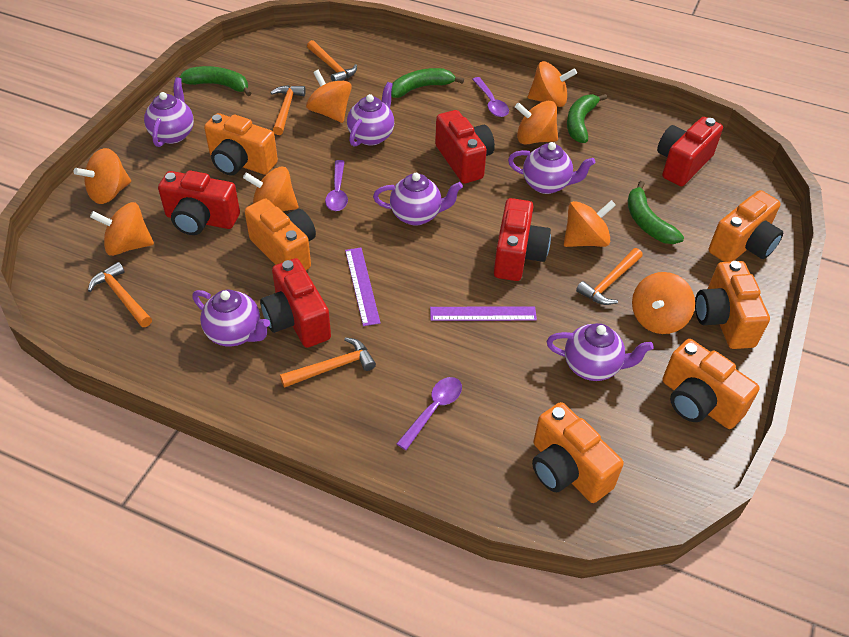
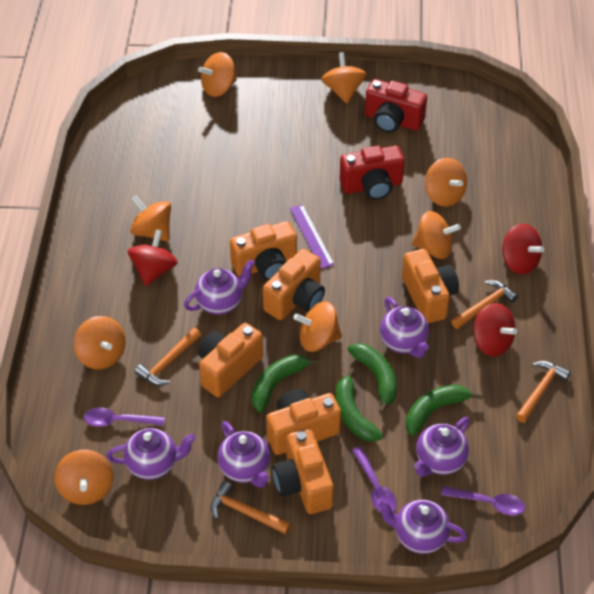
orange hammer: 5 -> 4
purple ruler: 2 -> 1
red camera: 5 -> 2
red spinning top: 0 -> 3

